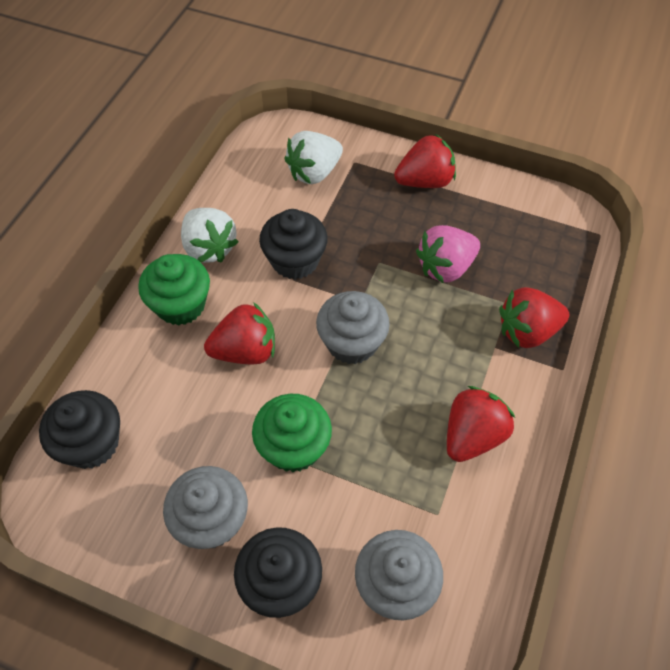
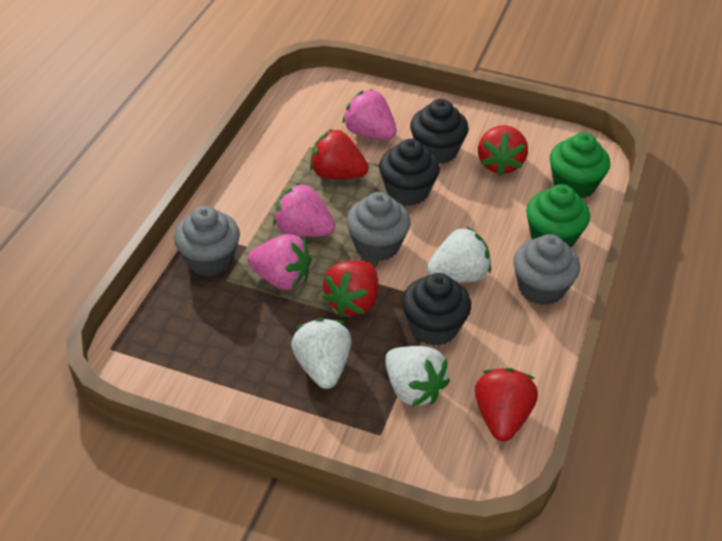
pink strawberry: 1 -> 3
white strawberry: 2 -> 3

